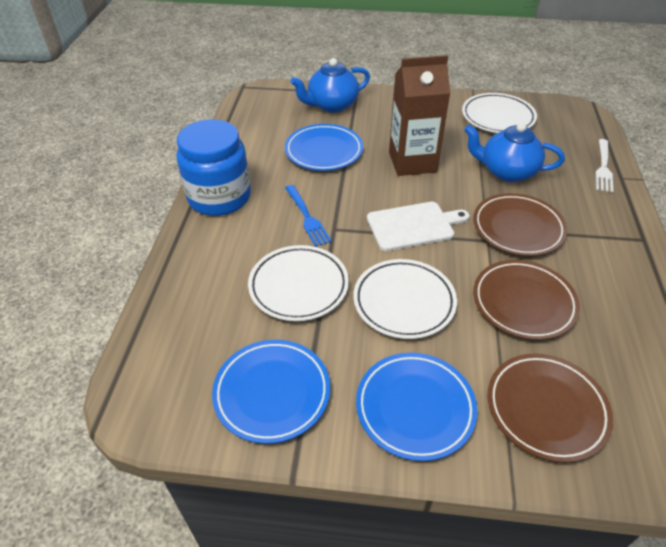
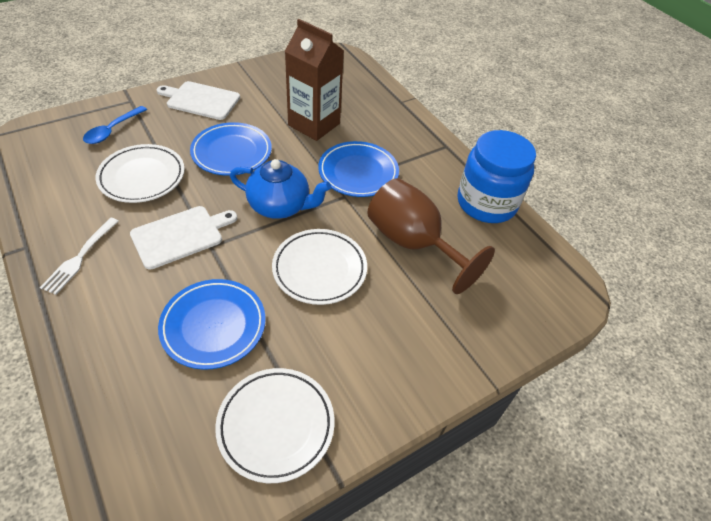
blue fork: 1 -> 0
blue spoon: 0 -> 1
blue teapot: 2 -> 1
brown goblet: 0 -> 1
brown plate: 3 -> 0
white cutting board: 1 -> 2

